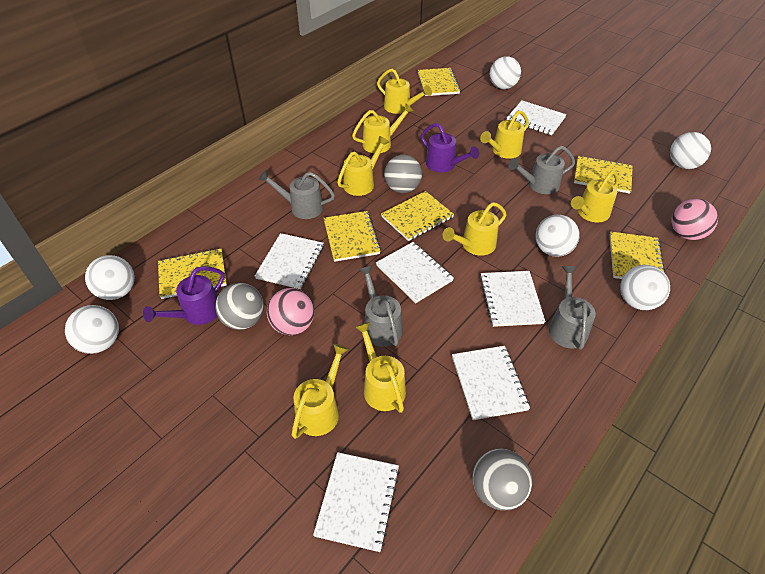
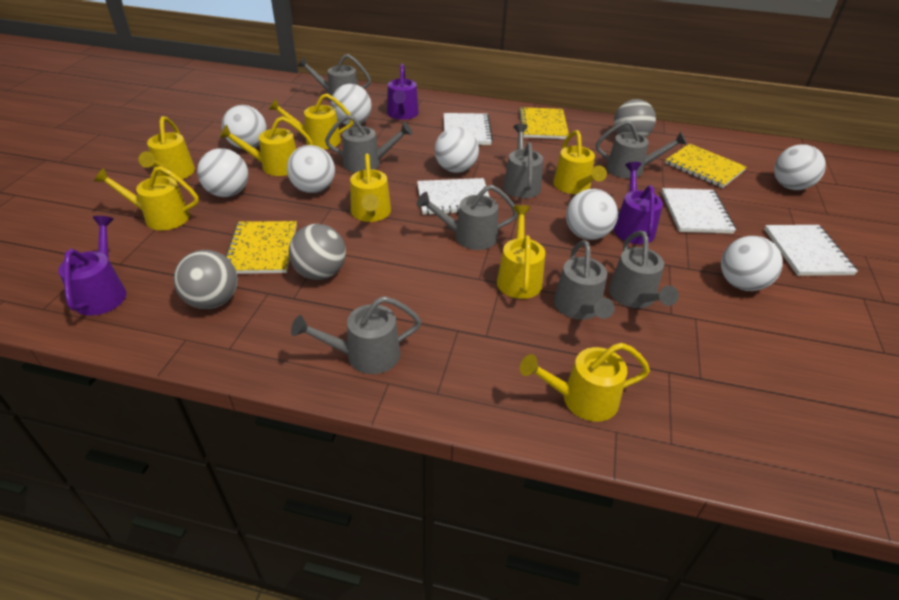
grey watering can: 4 -> 8
pink ball: 2 -> 0
purple watering can: 2 -> 3
white ball: 6 -> 8
white notebook: 6 -> 4
yellow notebook: 6 -> 3

